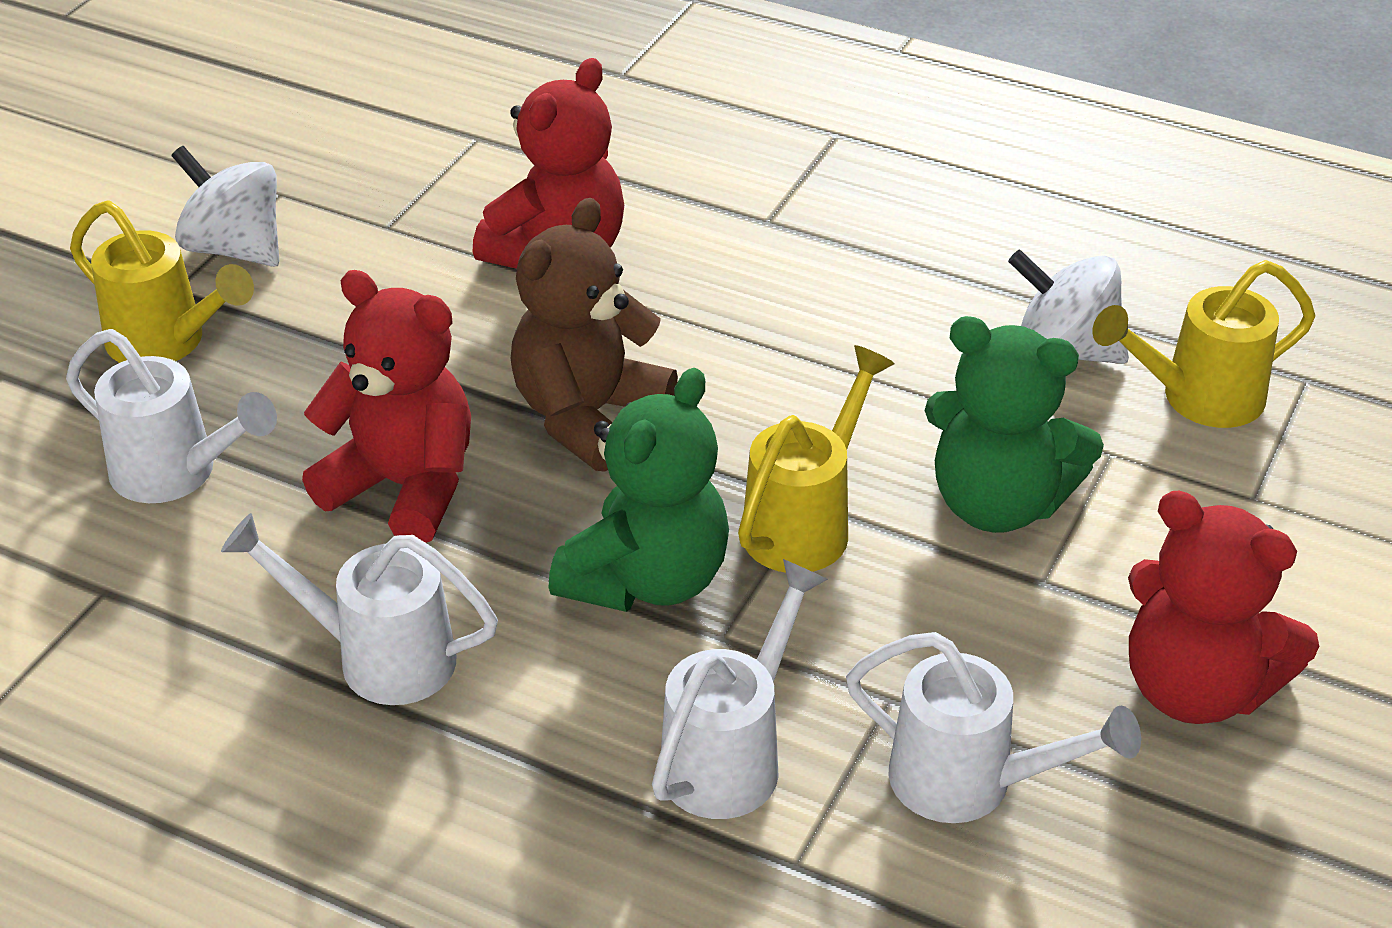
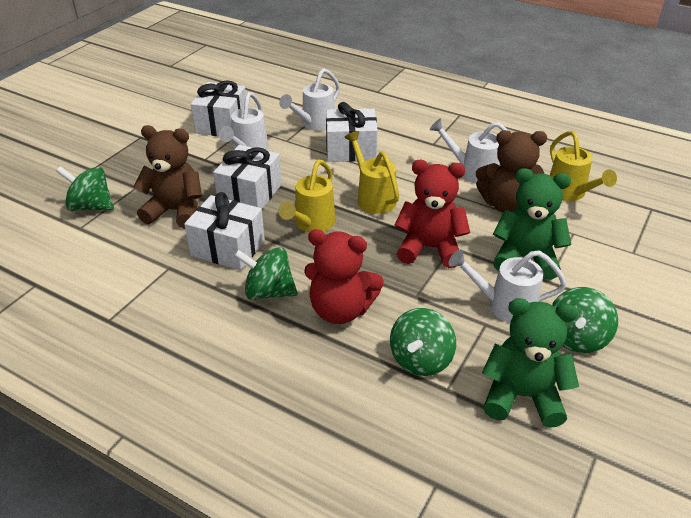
brown teddy bear: 1 -> 2
green spinning top: 0 -> 4
red teddy bear: 3 -> 2
white gift: 0 -> 4
white spinning top: 2 -> 0

